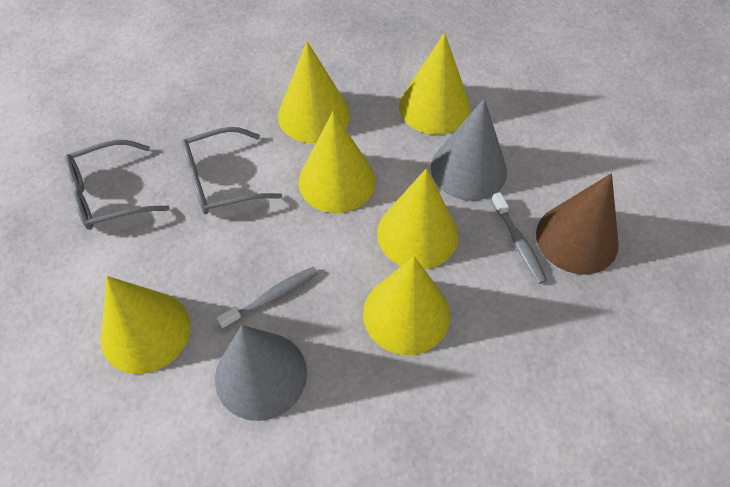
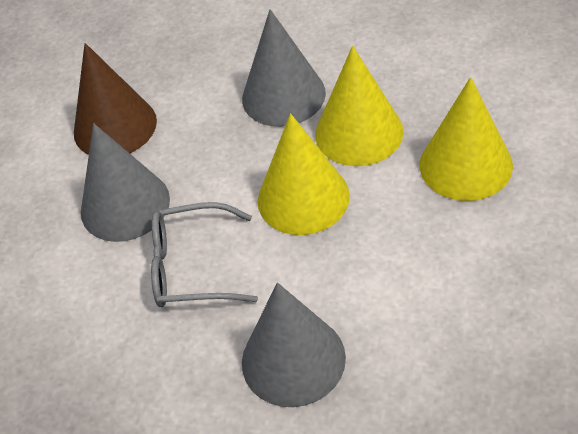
grey cone: 2 -> 3
grey glasses: 2 -> 1
grey toothbrush: 2 -> 0
yellow cone: 6 -> 3

